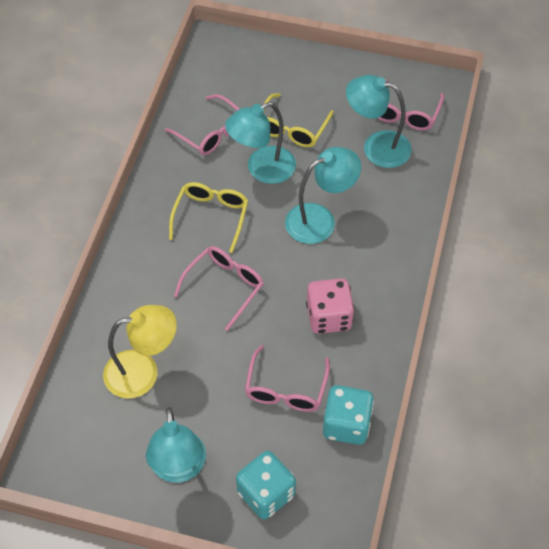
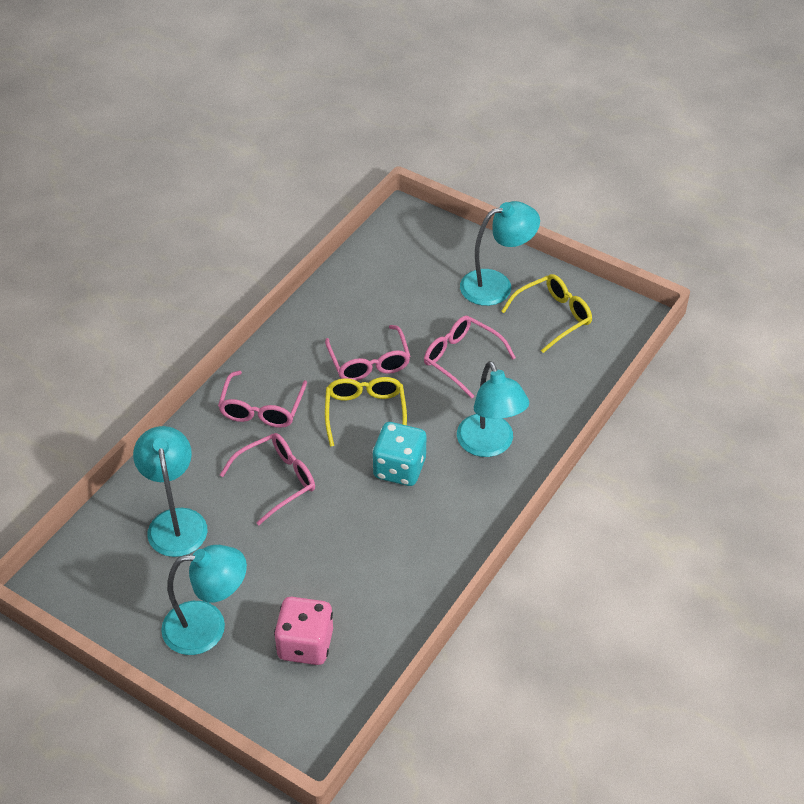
turquoise dice: 2 -> 1
yellow lamp: 1 -> 0

